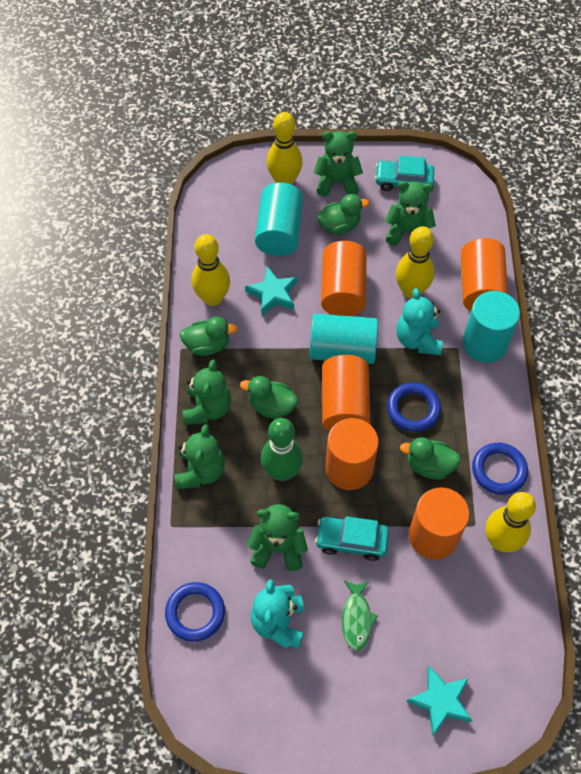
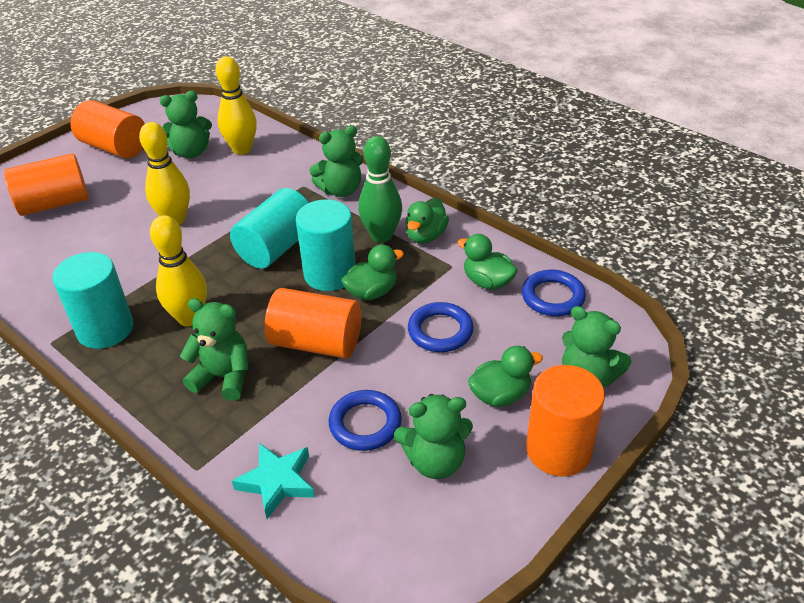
green fish: 1 -> 0
orange cylinder: 5 -> 4
turquoise car: 2 -> 0
turquoise star: 2 -> 1
turquoise teddy bear: 2 -> 0
yellow bowling pin: 4 -> 3

